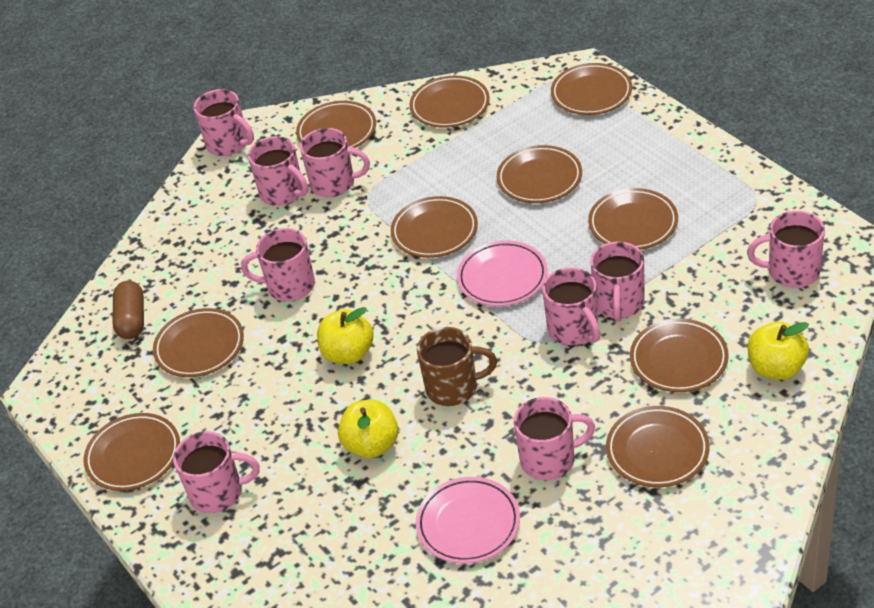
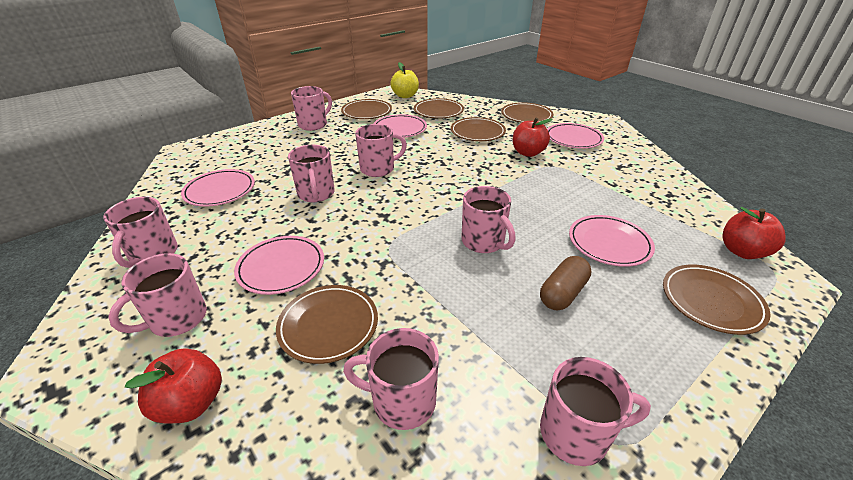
brown mug: 1 -> 0
brown plate: 10 -> 6
pink mug: 9 -> 8
pink plate: 2 -> 5
red apple: 0 -> 3
yellow apple: 3 -> 1

